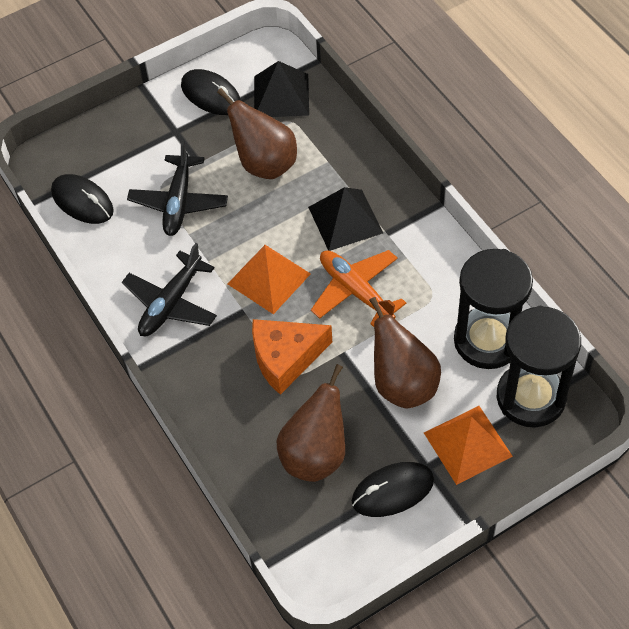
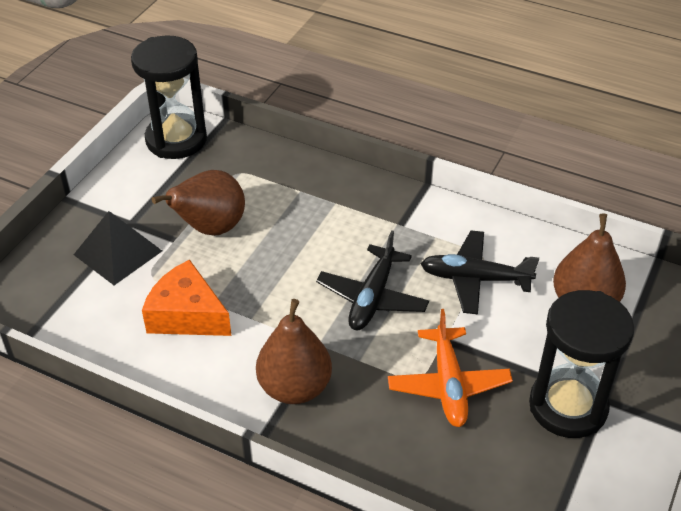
black mouse: 3 -> 0
black pyramid: 2 -> 1
orange pyramid: 2 -> 0

